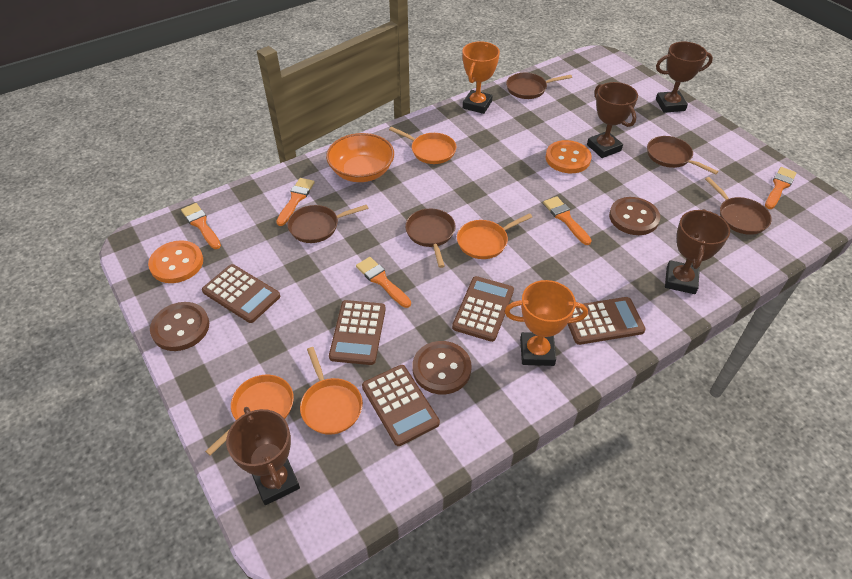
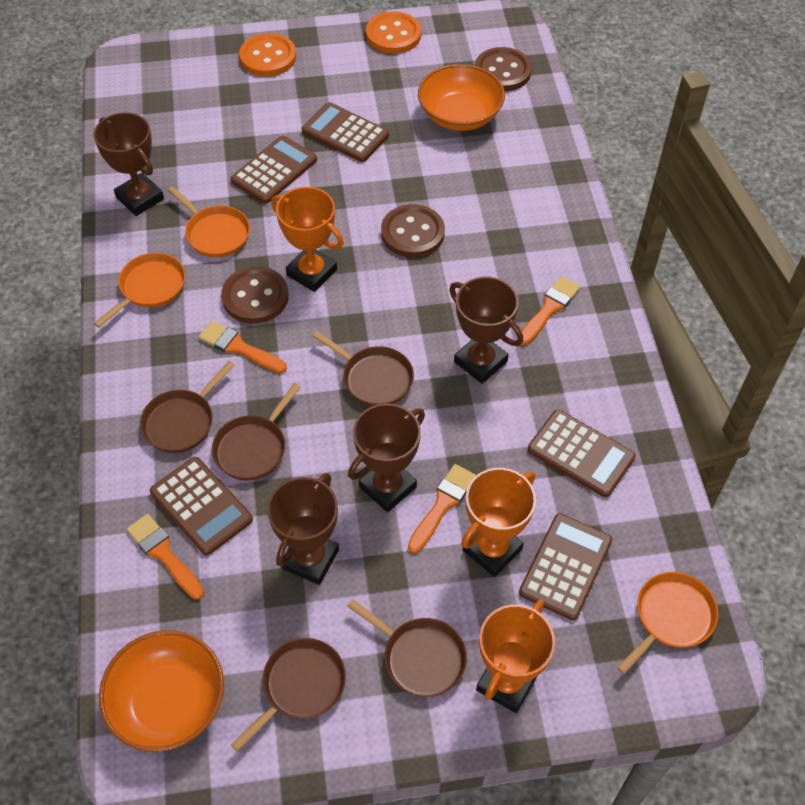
orange bowl: 1 -> 2
orange brush: 5 -> 4
orange pan: 4 -> 3
orange trophy: 2 -> 3

